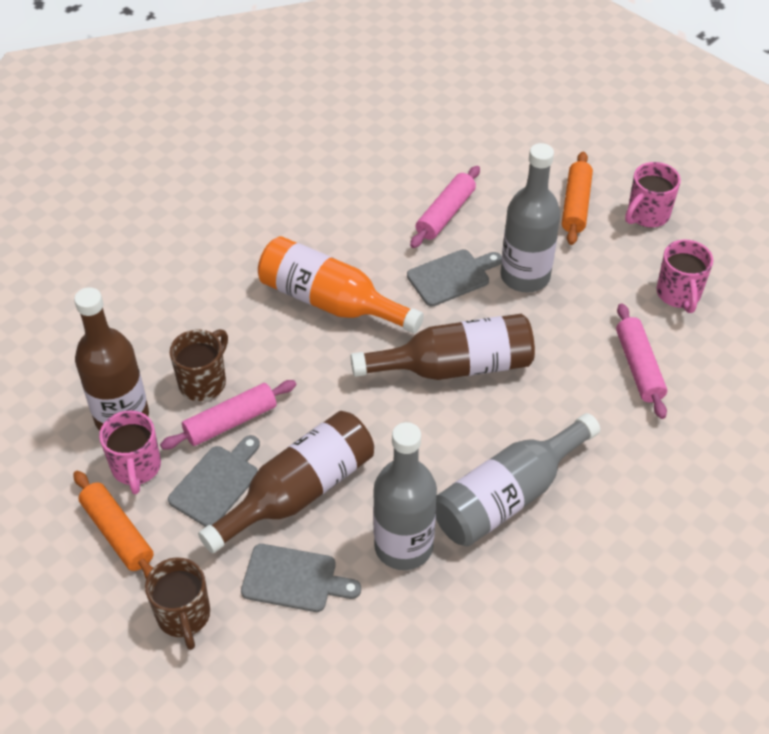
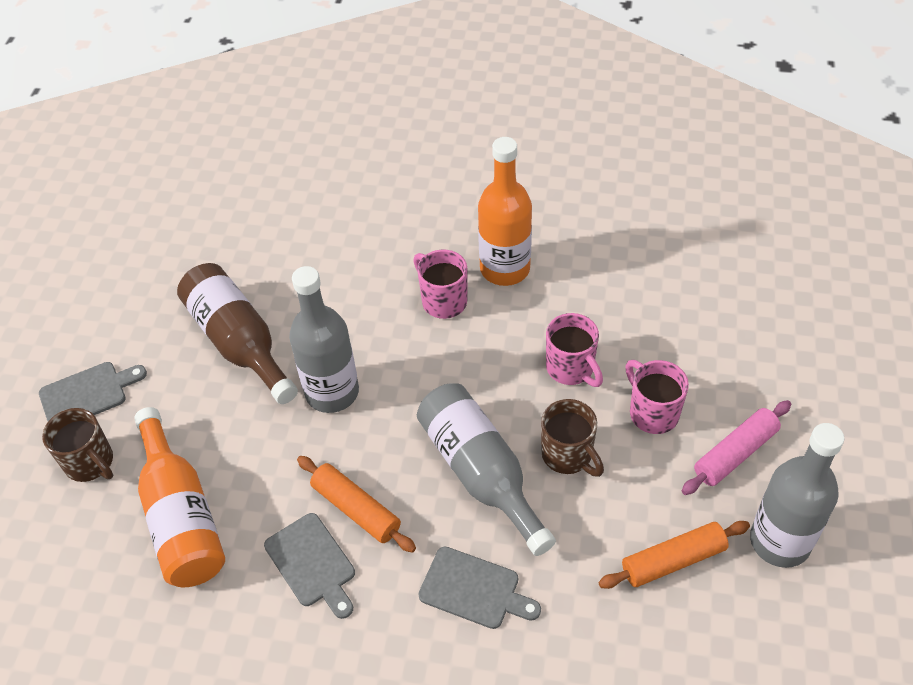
brown bottle: 3 -> 1
orange bottle: 1 -> 2
pink rolling pin: 3 -> 1

